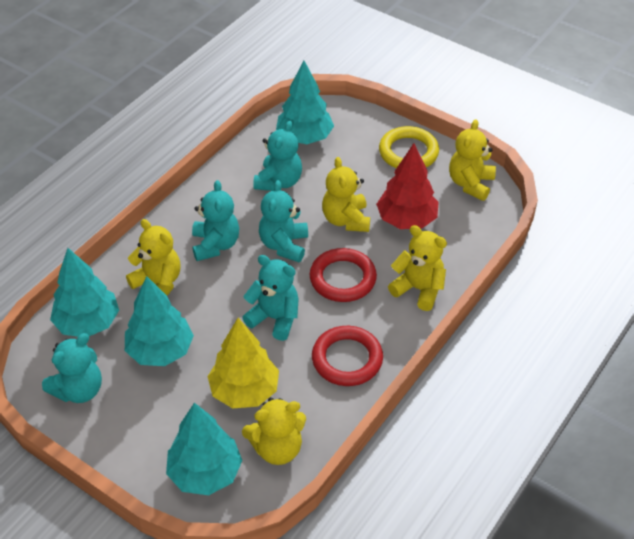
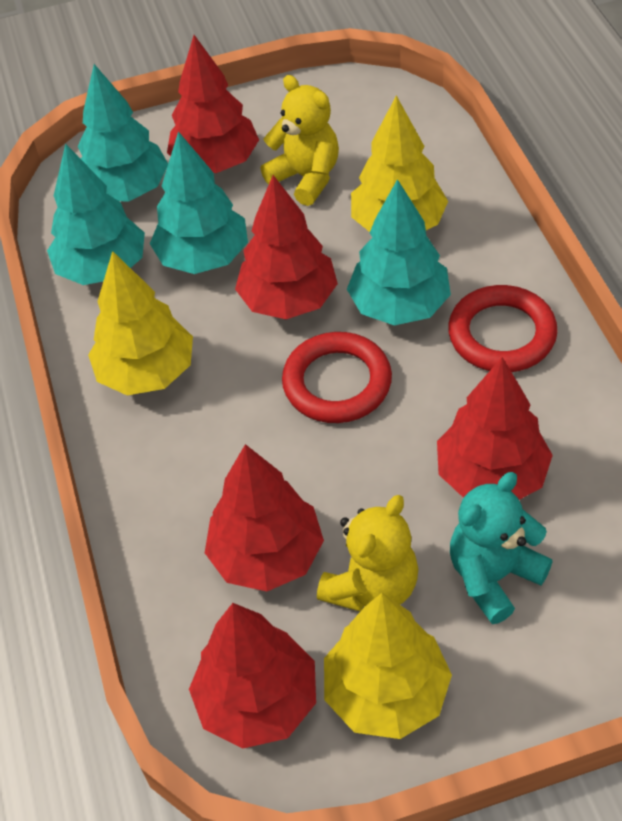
red tree: 1 -> 5
turquoise teddy bear: 5 -> 1
yellow ring: 1 -> 0
yellow teddy bear: 5 -> 2
yellow tree: 1 -> 3

